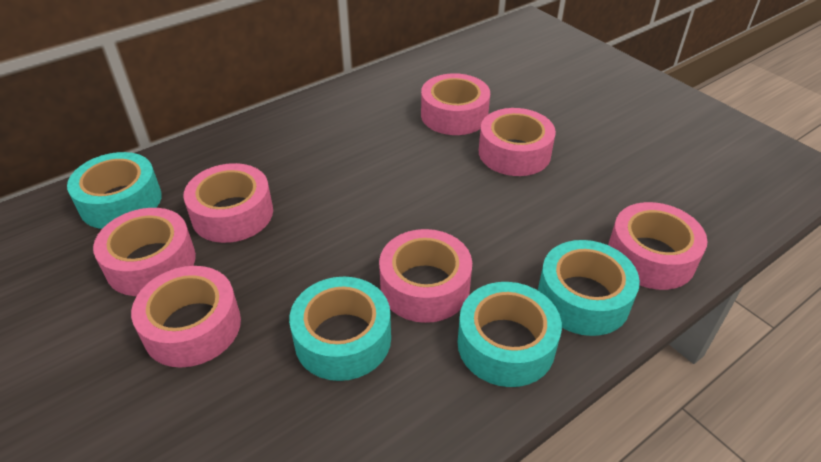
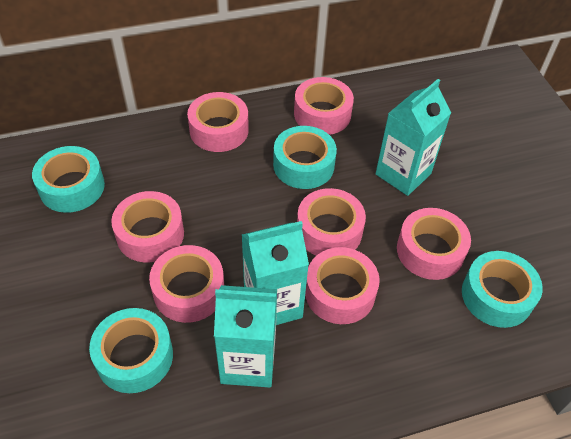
turquoise carton: 0 -> 3

